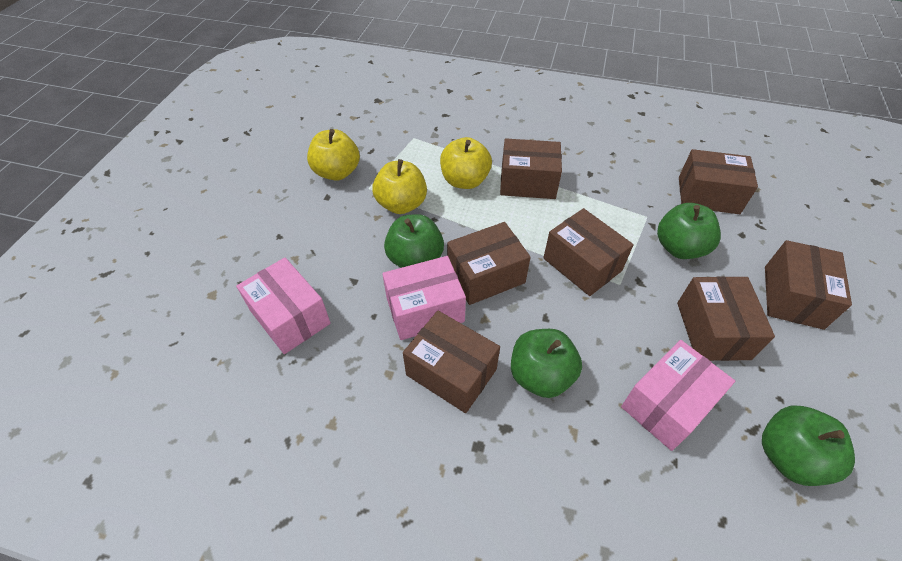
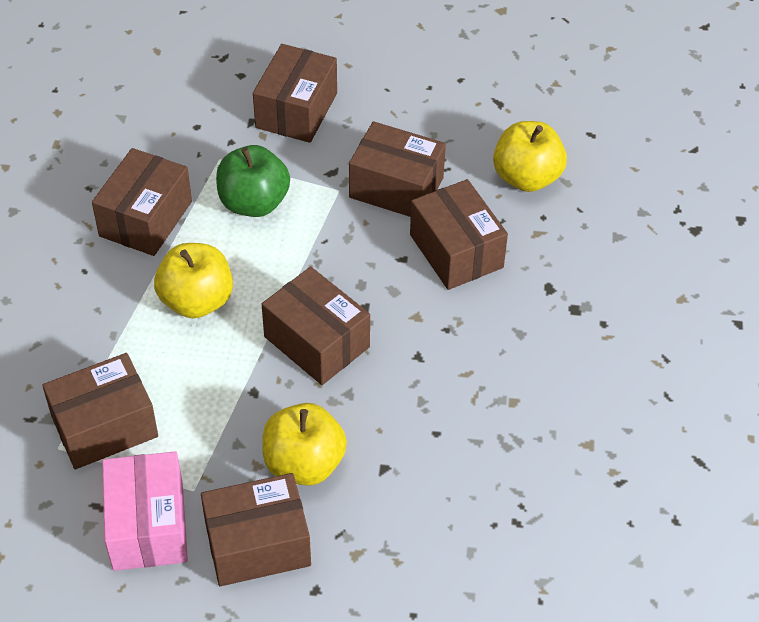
green apple: 4 -> 1
pink box: 3 -> 1

